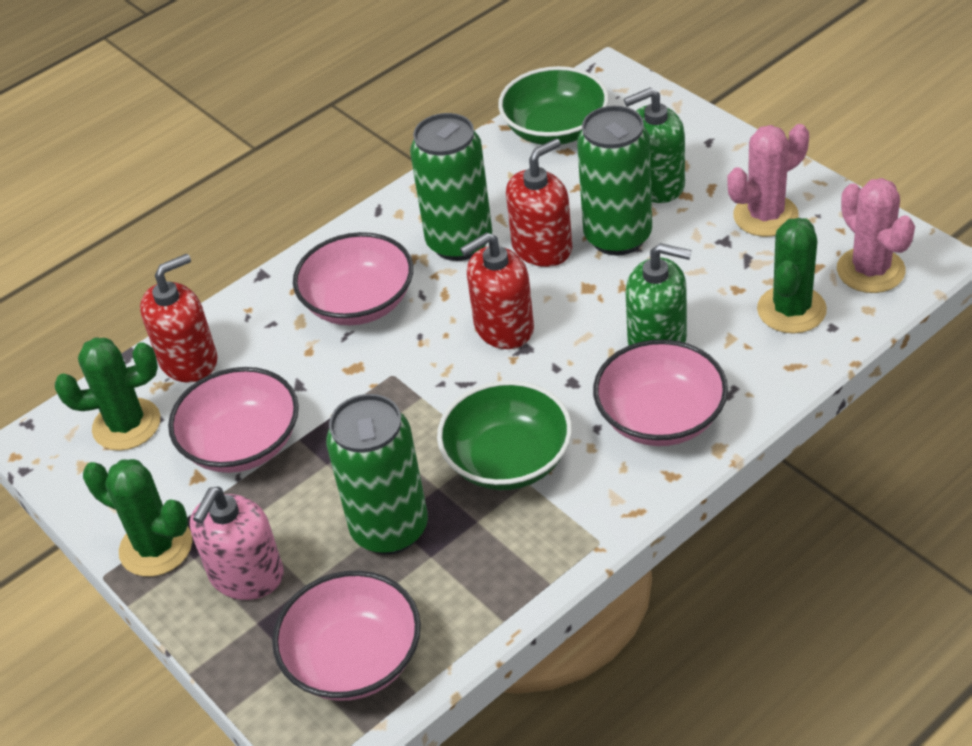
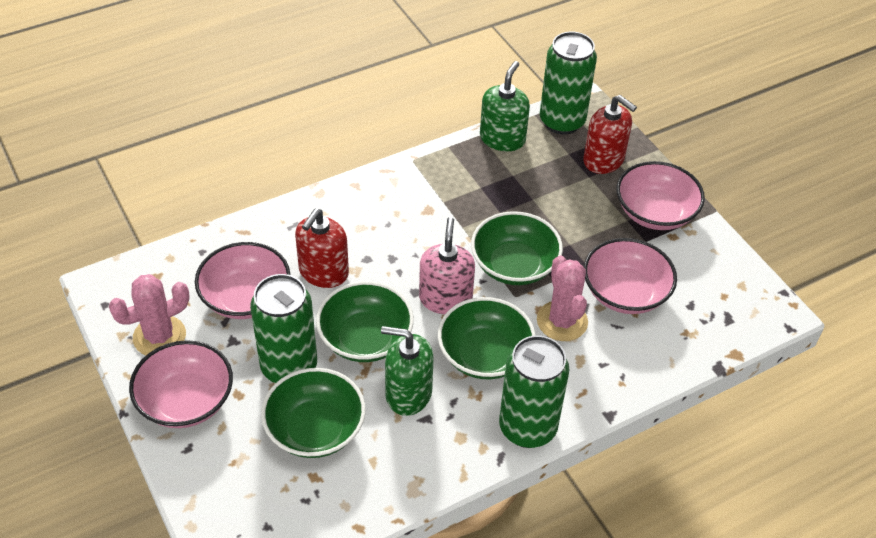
green bowl: 2 -> 4
green cactus: 3 -> 0
red soap dispenser: 3 -> 2

